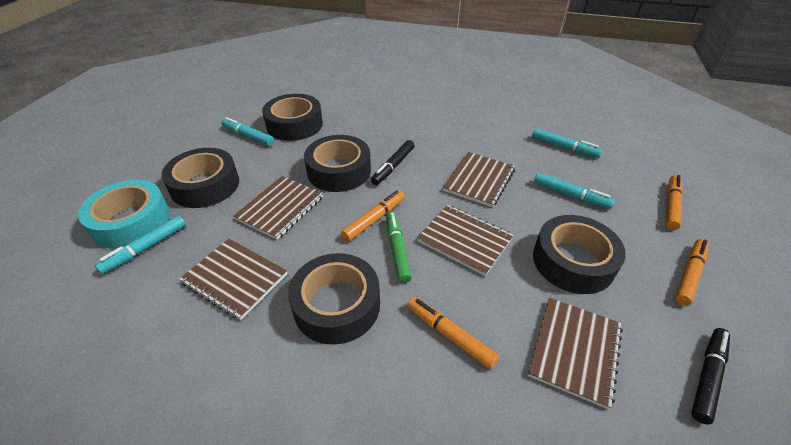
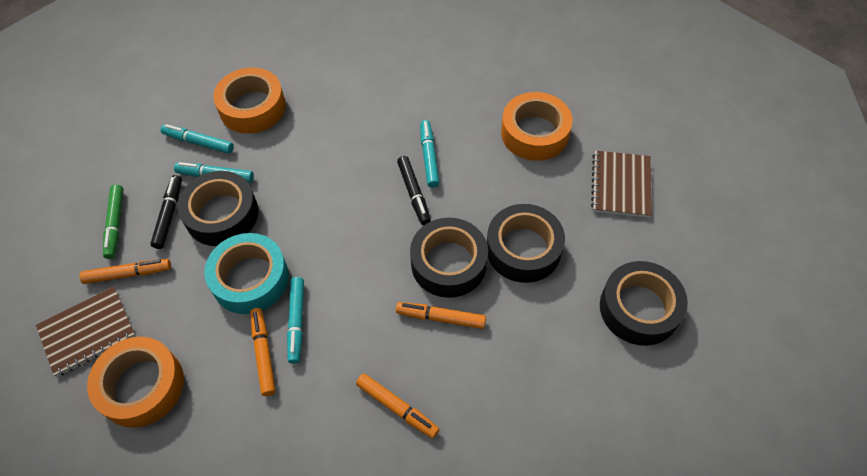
black tape: 5 -> 4
brown notebook: 5 -> 2
orange tape: 0 -> 3

